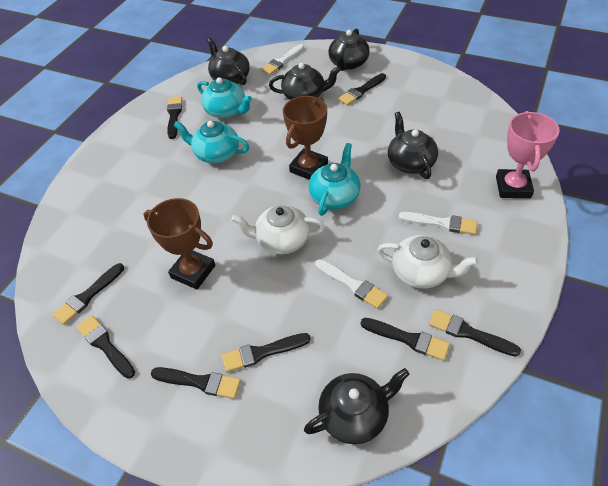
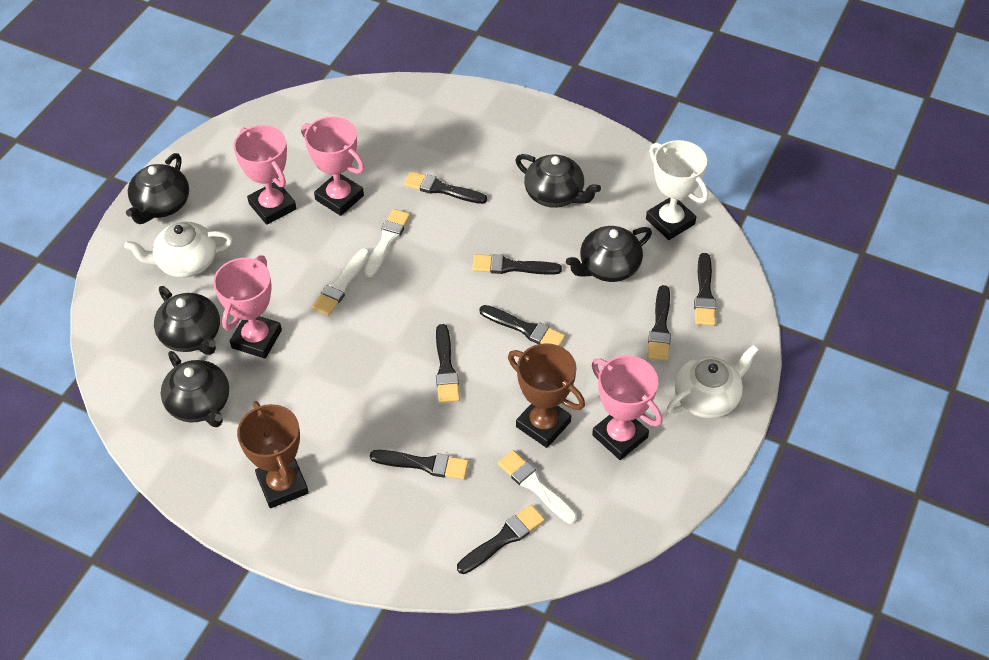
pink trophy: 1 -> 4
turquoise teapot: 3 -> 0
white trophy: 0 -> 1

